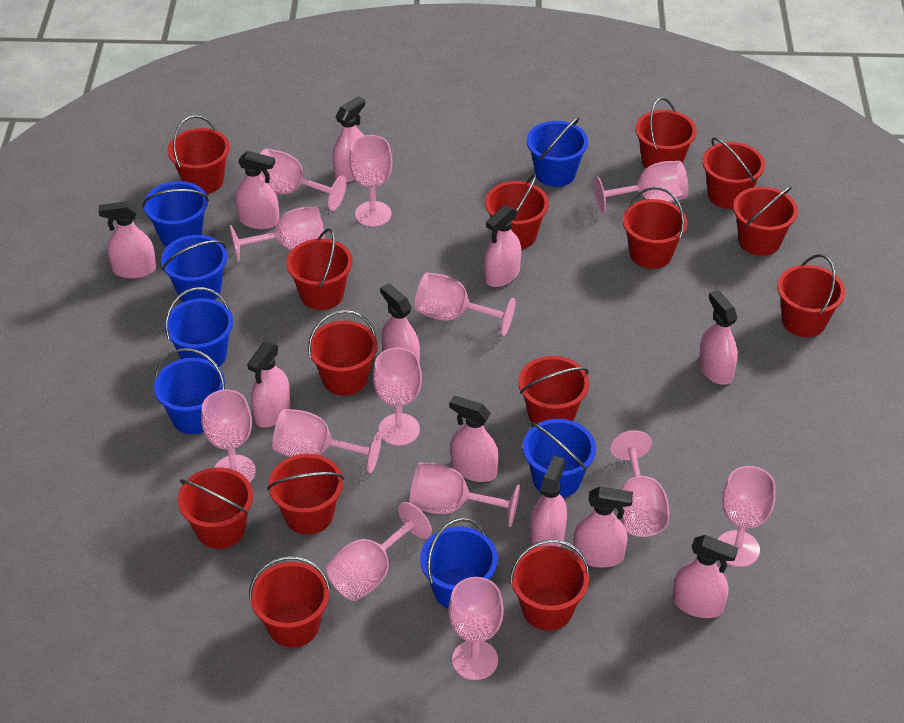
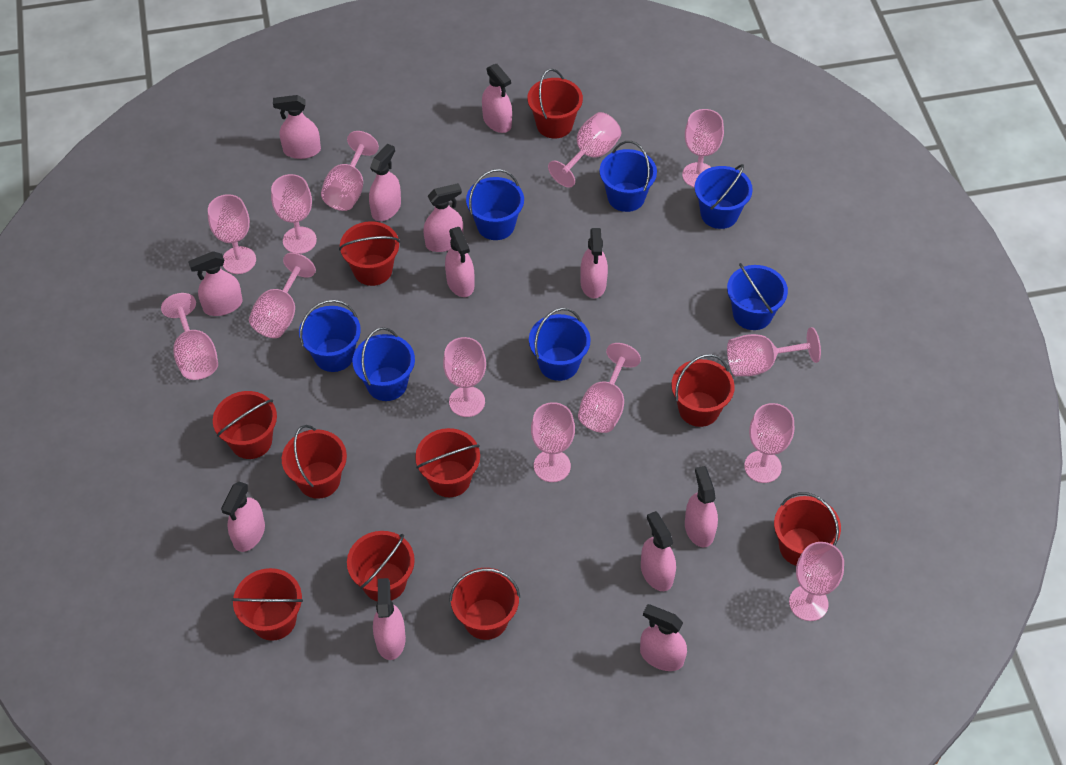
pink spray bottle: 11 -> 12
red bucket: 14 -> 10

